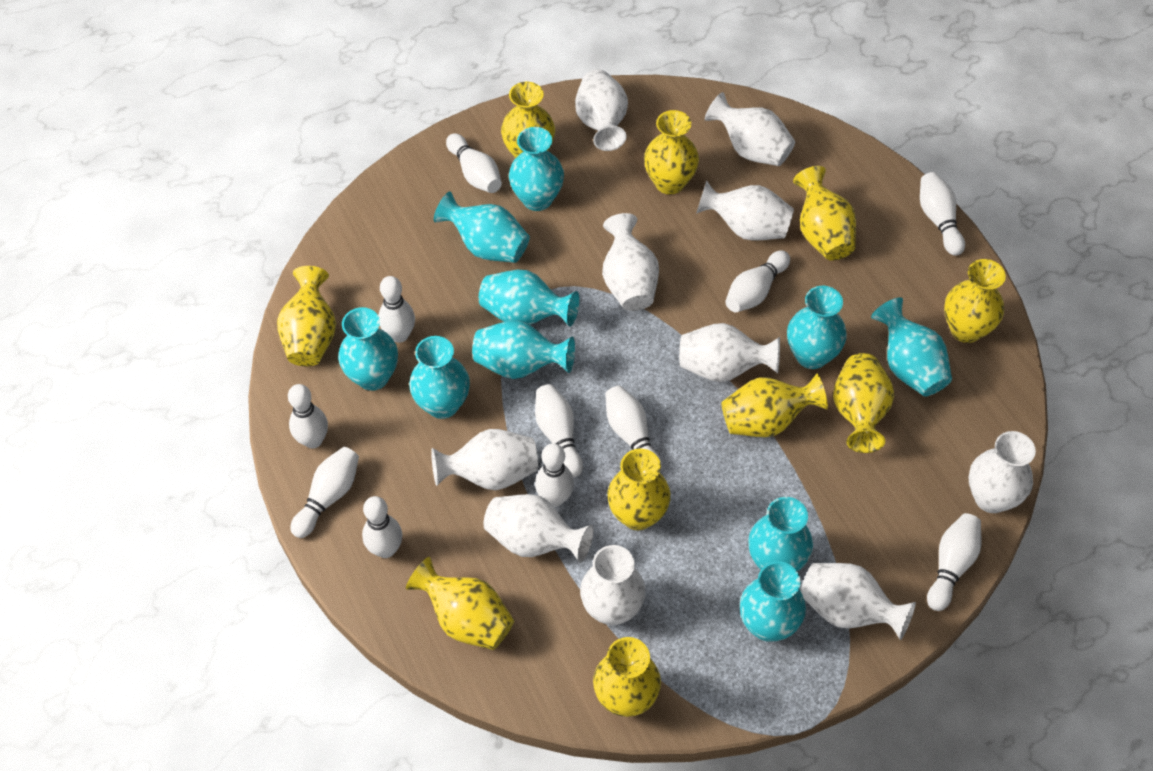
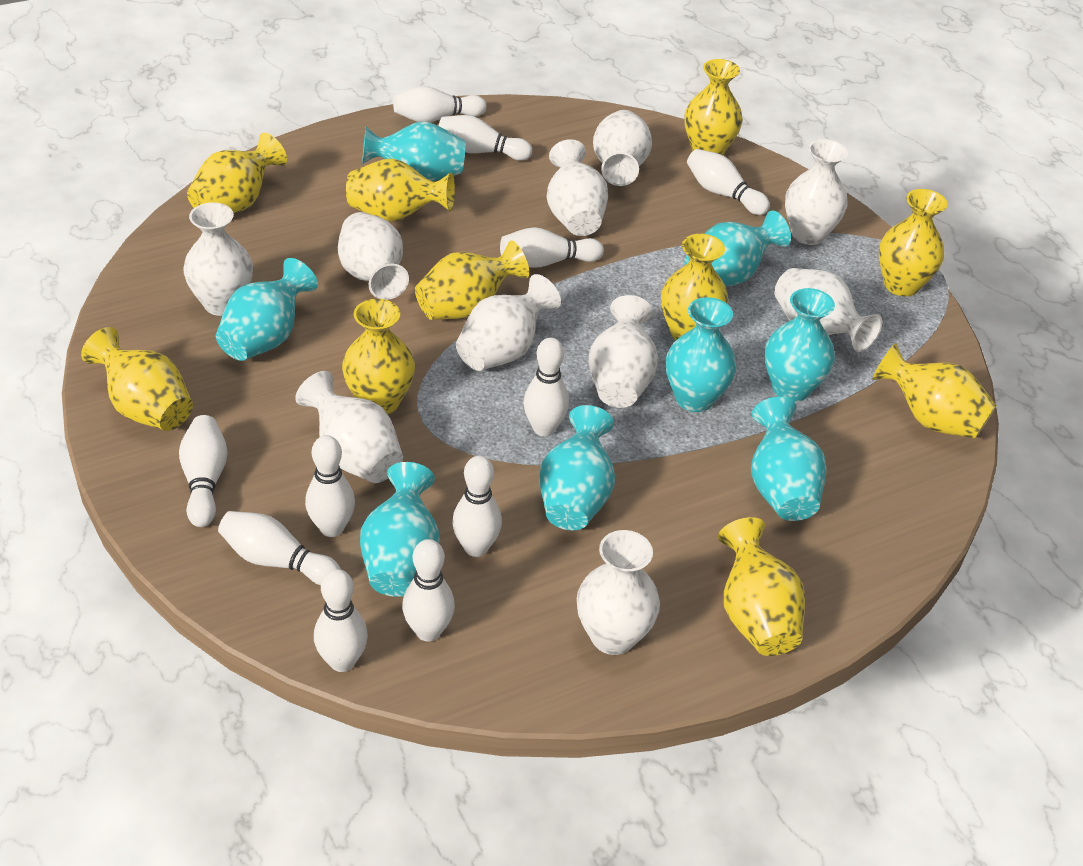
turquoise vase: 10 -> 8

